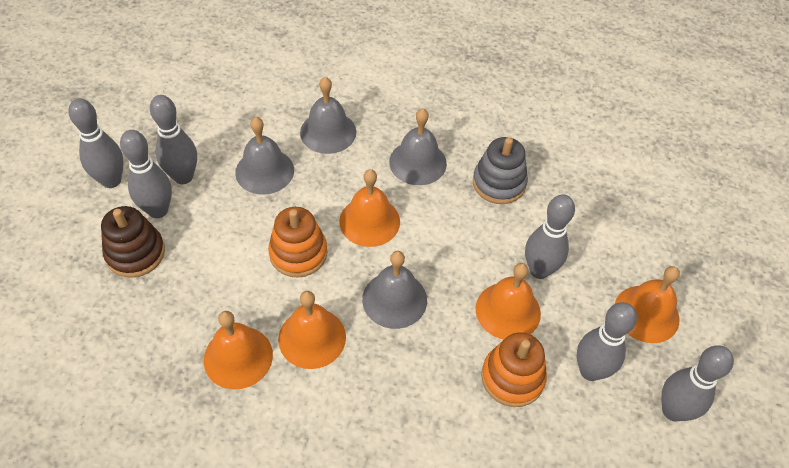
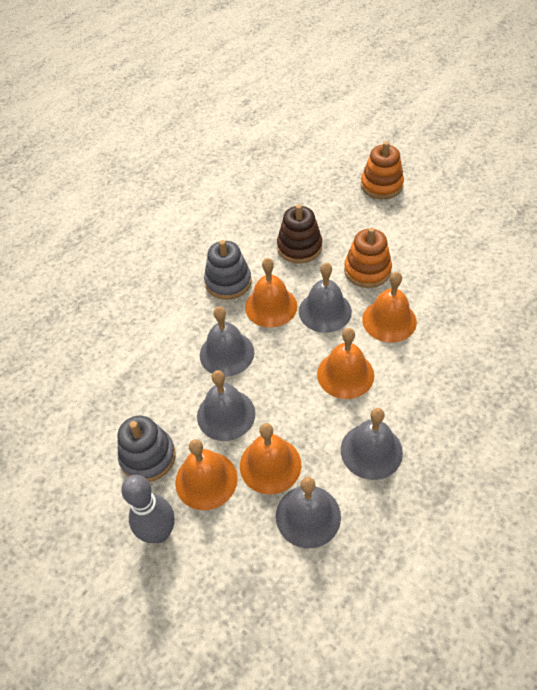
grey bell: 4 -> 5
grey bowling pin: 6 -> 1
grey stacking toy: 1 -> 2

